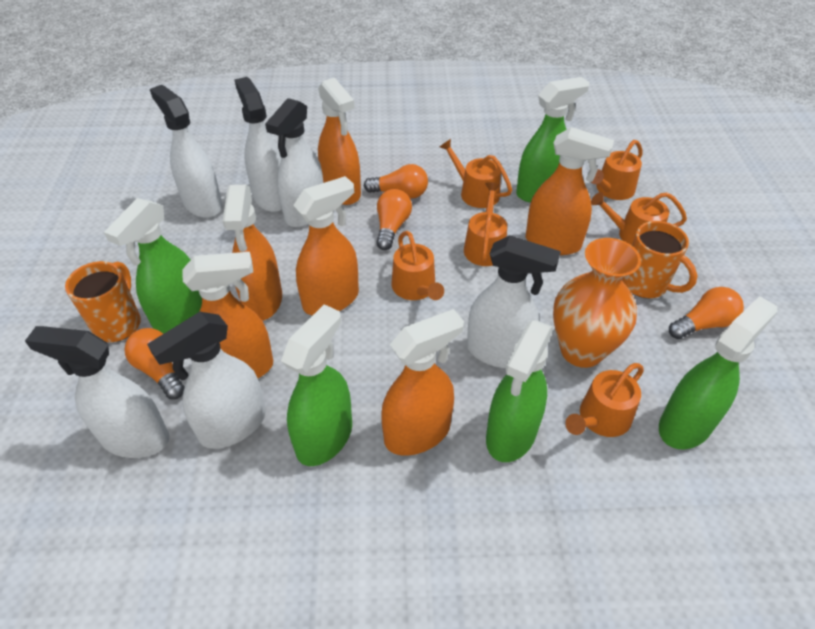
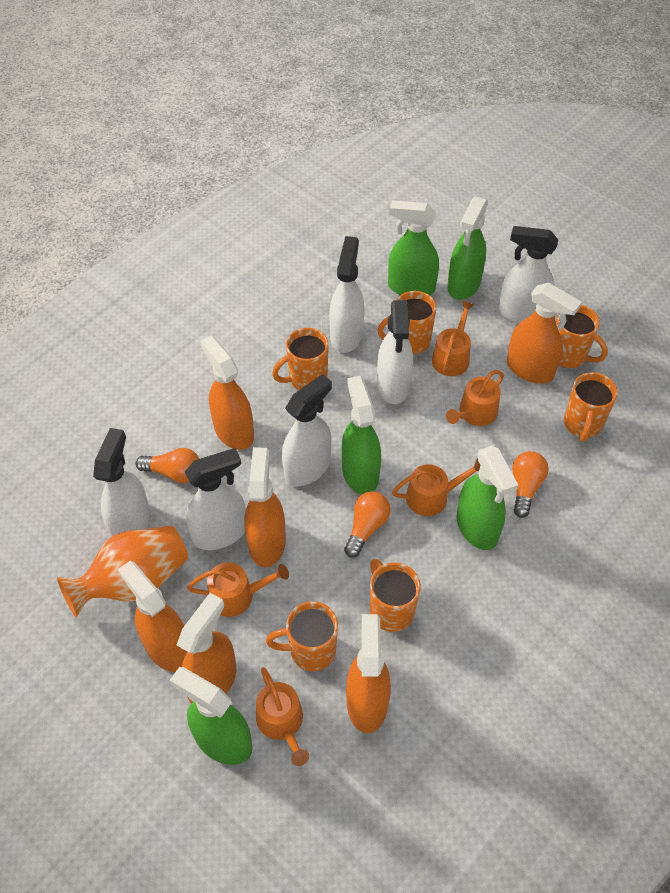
orange light bulb: 4 -> 3
orange mug: 2 -> 6
orange watering can: 6 -> 5

